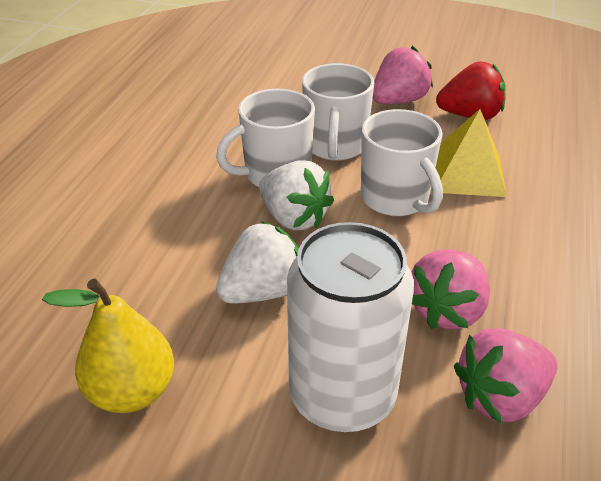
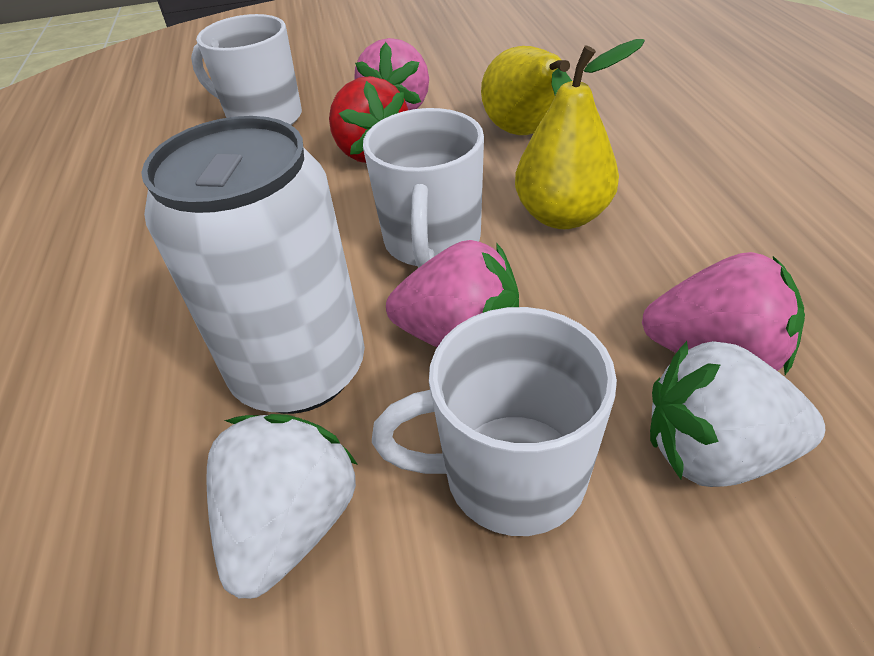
yellow pear: 1 -> 2
yellow pyramid: 1 -> 0

